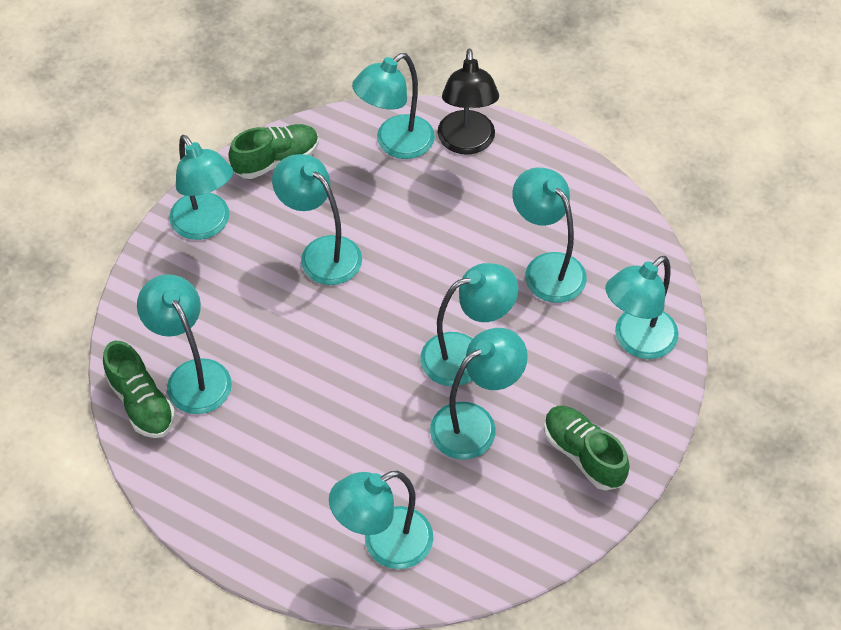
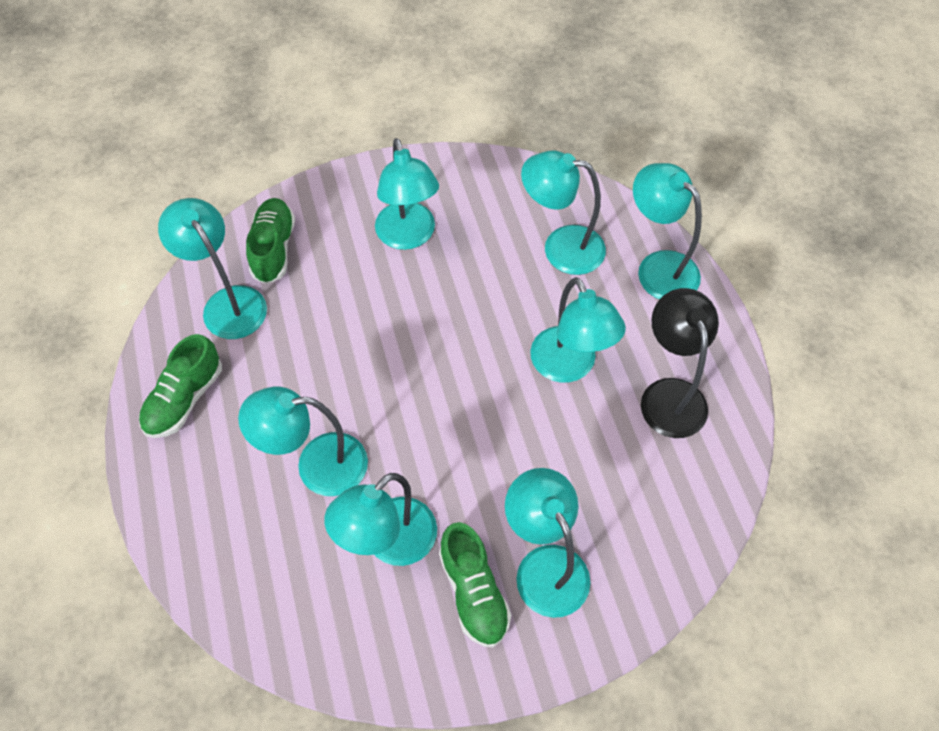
turquoise lamp: 9 -> 8

